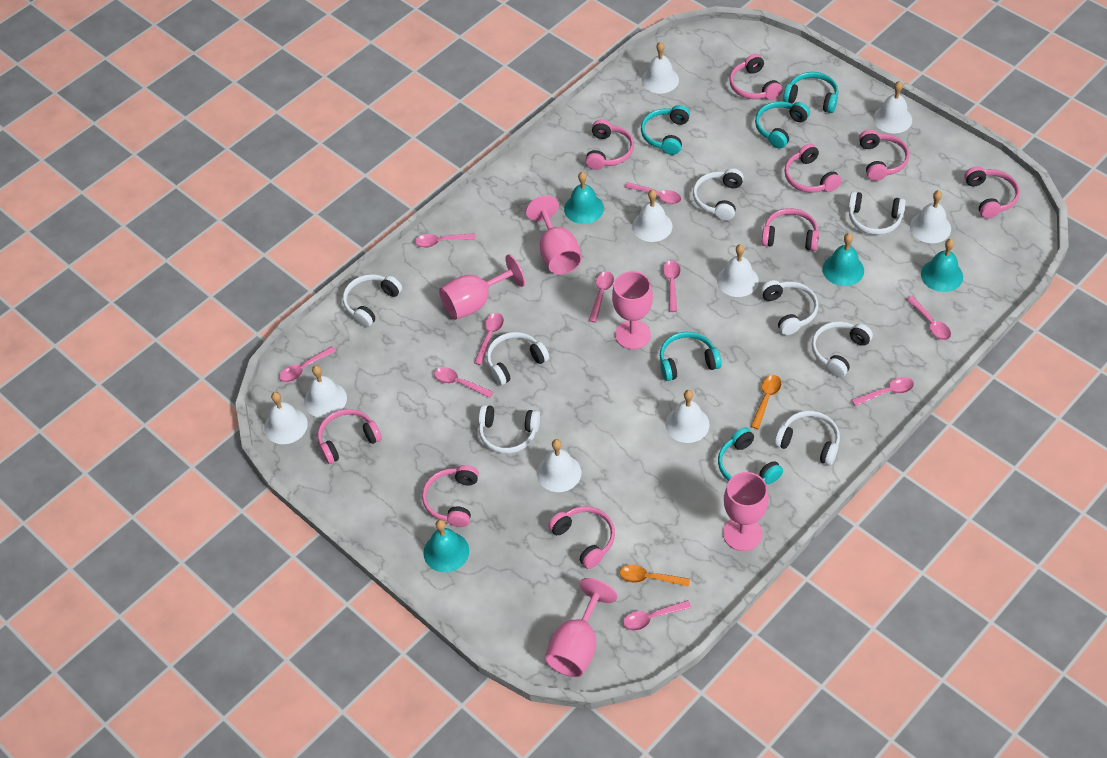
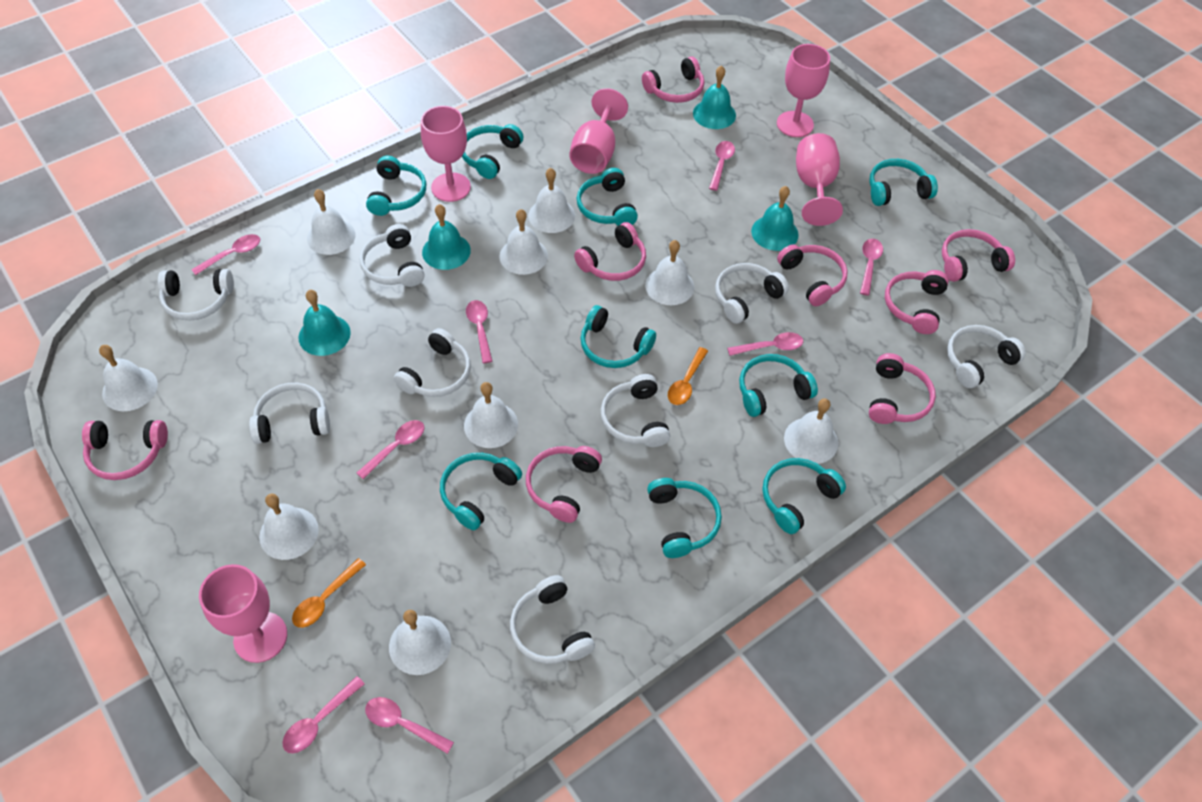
pink headphones: 9 -> 8
pink spoon: 10 -> 8
turquoise headphones: 5 -> 9

